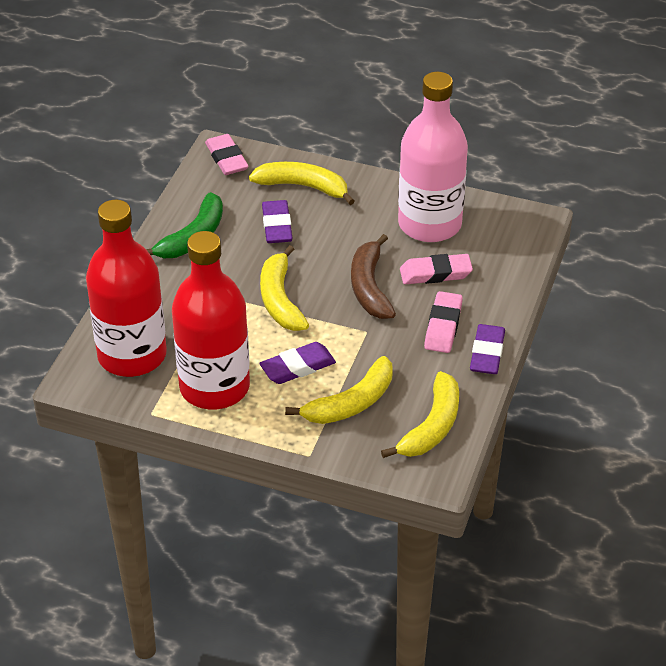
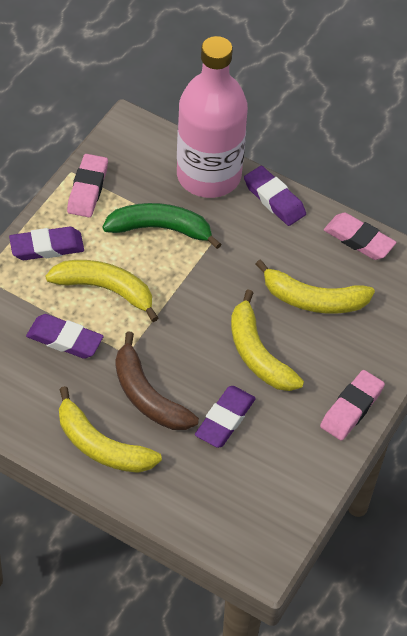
purple eraser: 3 -> 4
red bottle: 2 -> 0

